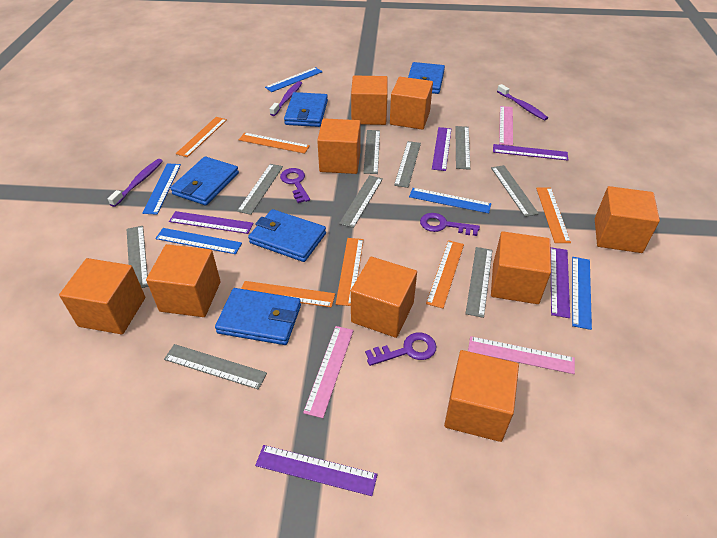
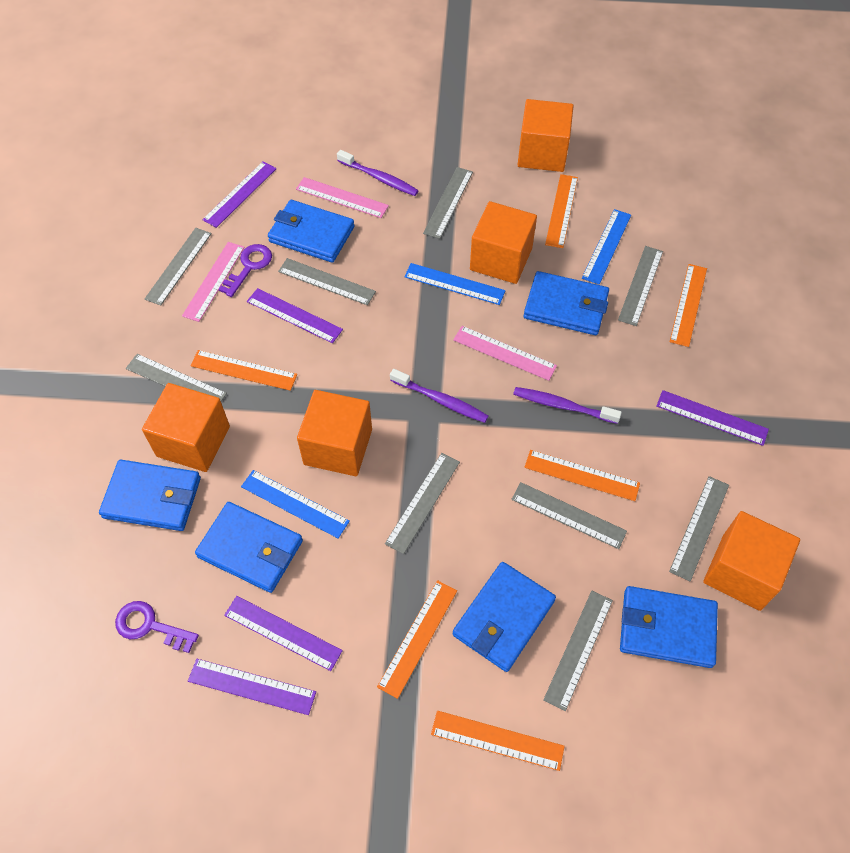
blue ruler: 5 -> 3
blue wallet: 5 -> 6
orange cube: 9 -> 5
purple key: 3 -> 2

